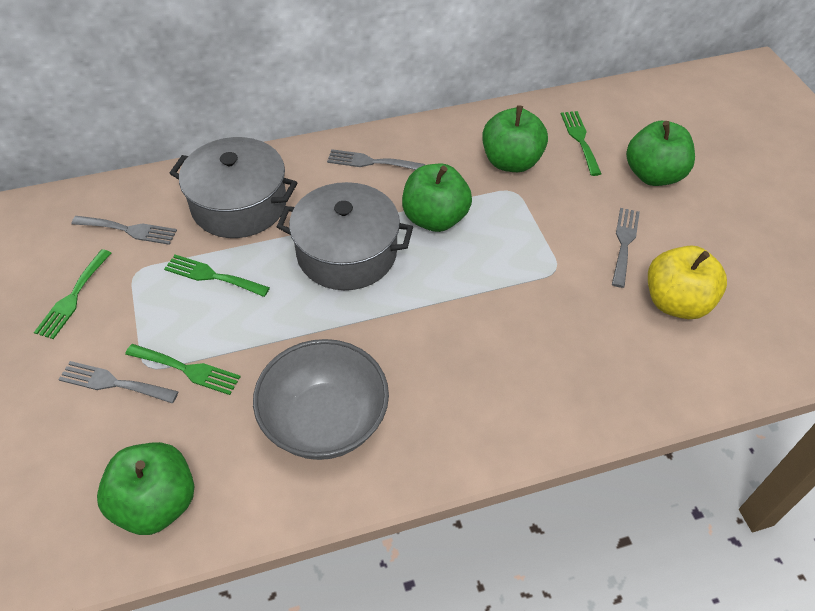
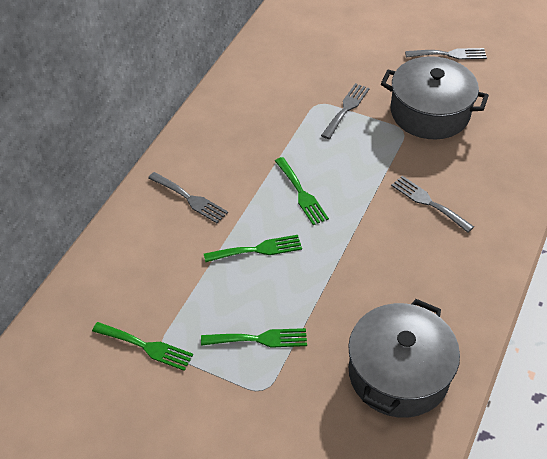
green apple: 4 -> 0
grey bowl: 1 -> 0
yellow apple: 1 -> 0

